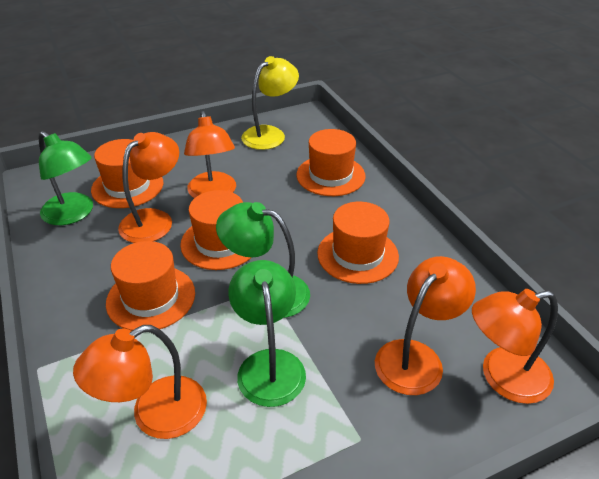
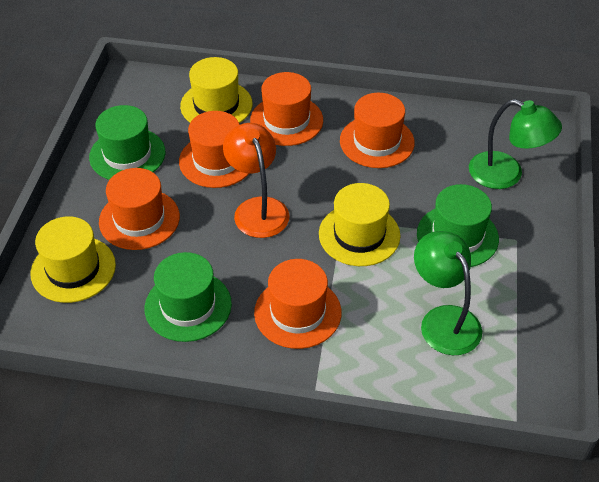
green hat: 0 -> 3
green lamp: 3 -> 2
orange lamp: 5 -> 1
yellow hat: 0 -> 3
yellow lamp: 1 -> 0

